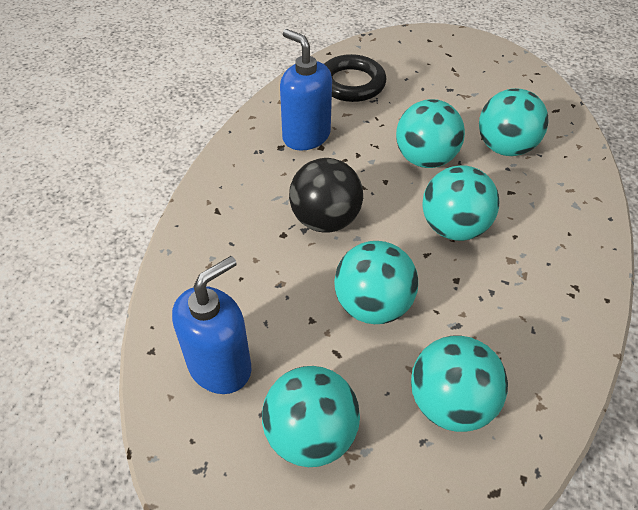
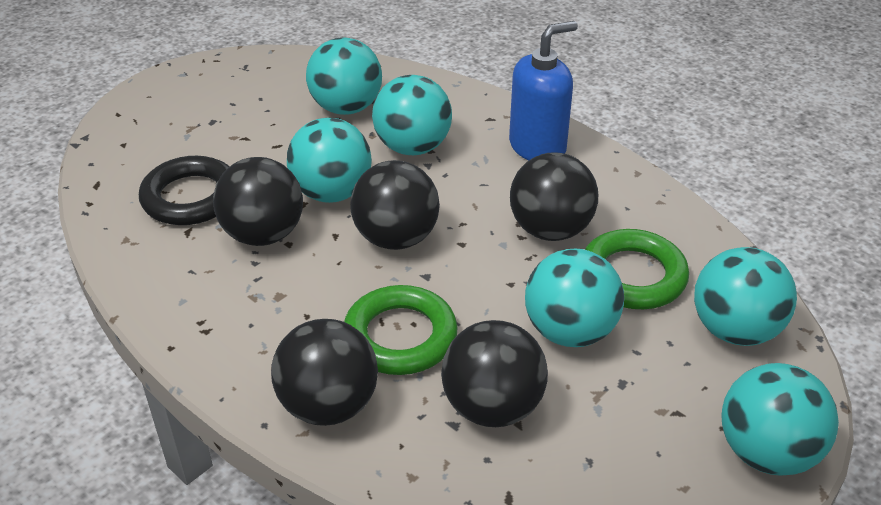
black ball: 1 -> 5
blue soap dispenser: 2 -> 1
green ring: 0 -> 2

